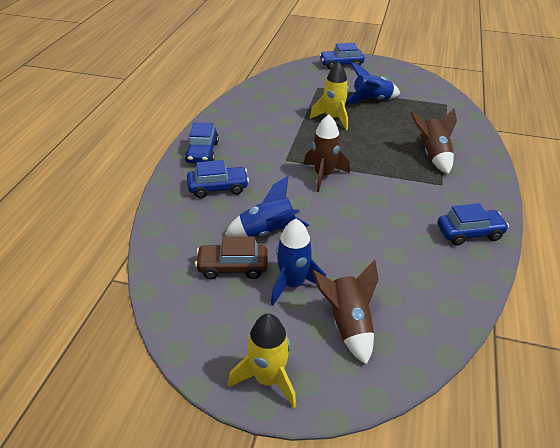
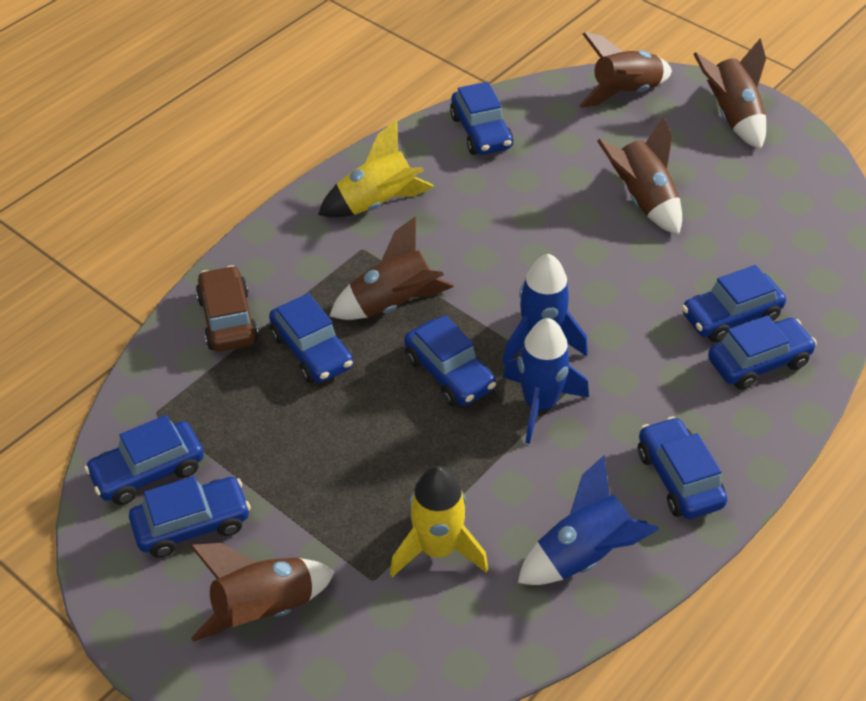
blue car: 4 -> 8
brown rocket: 3 -> 5

